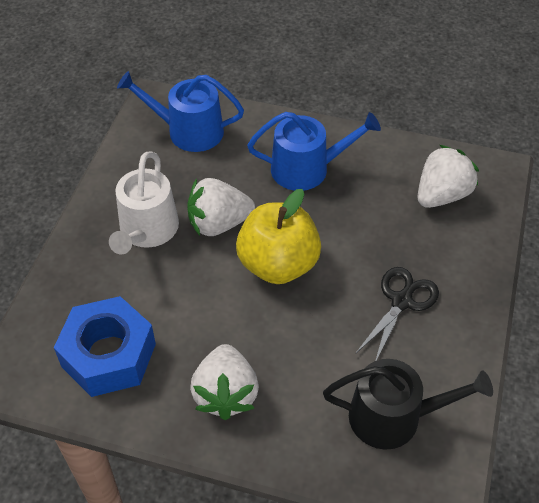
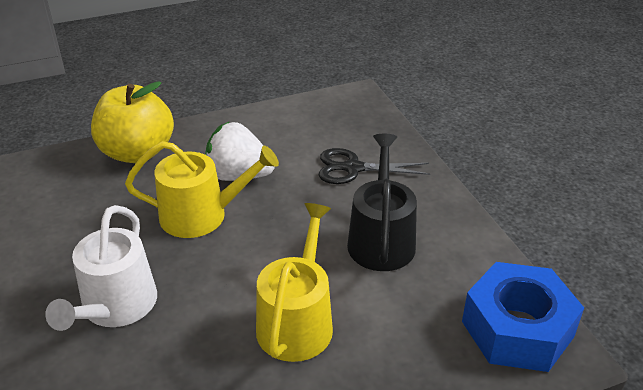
blue watering can: 2 -> 0
white strawberry: 3 -> 1
yellow watering can: 0 -> 2

